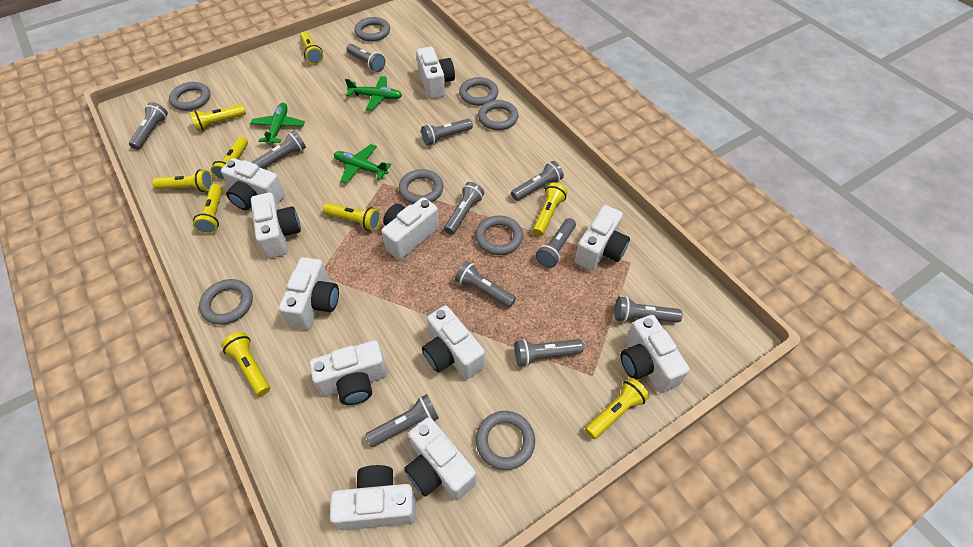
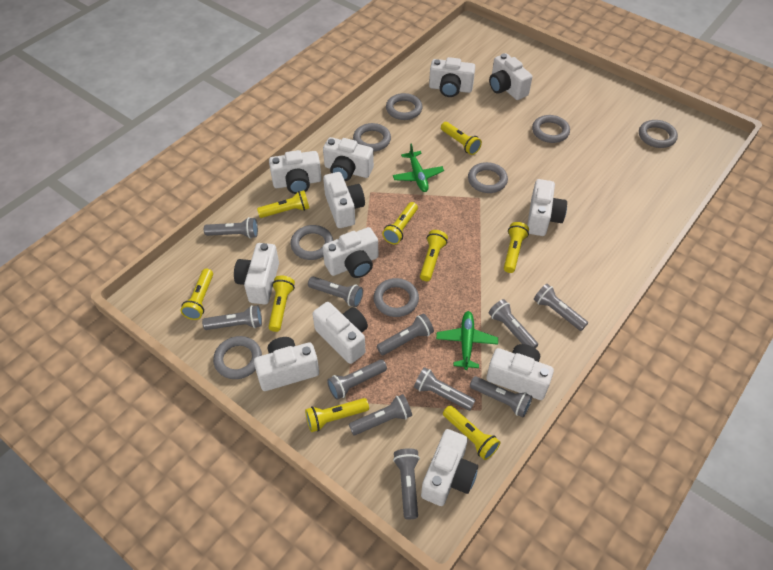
green plane: 3 -> 2
white camera: 11 -> 12

